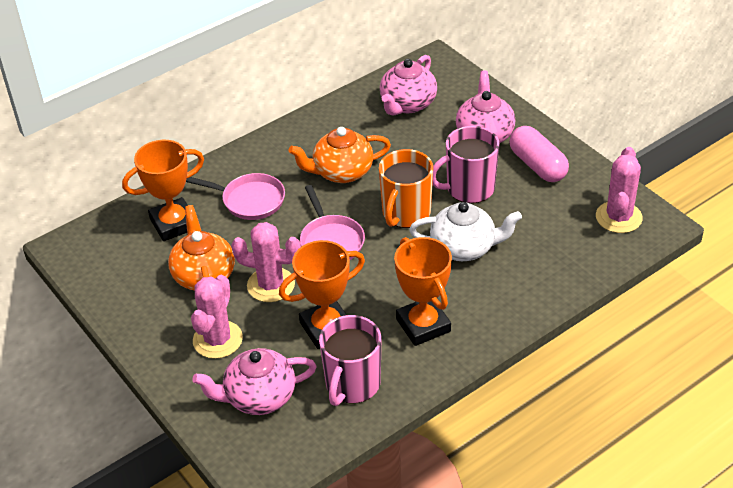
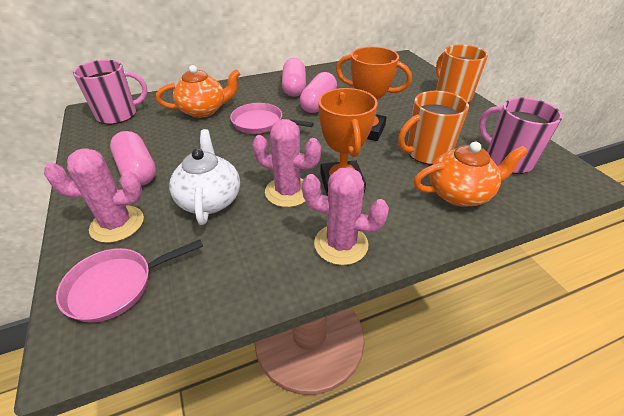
orange mug: 1 -> 2
orange trophy: 3 -> 2
pink capsule: 1 -> 3
pink teapot: 3 -> 0

